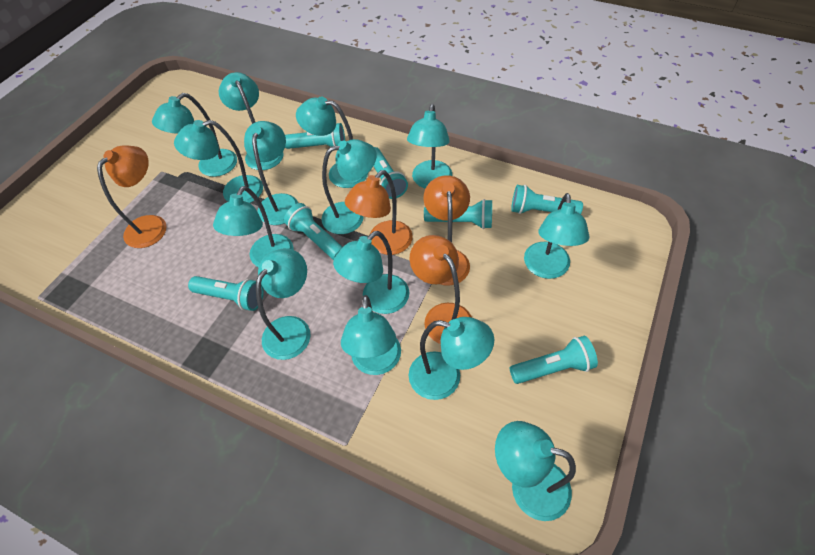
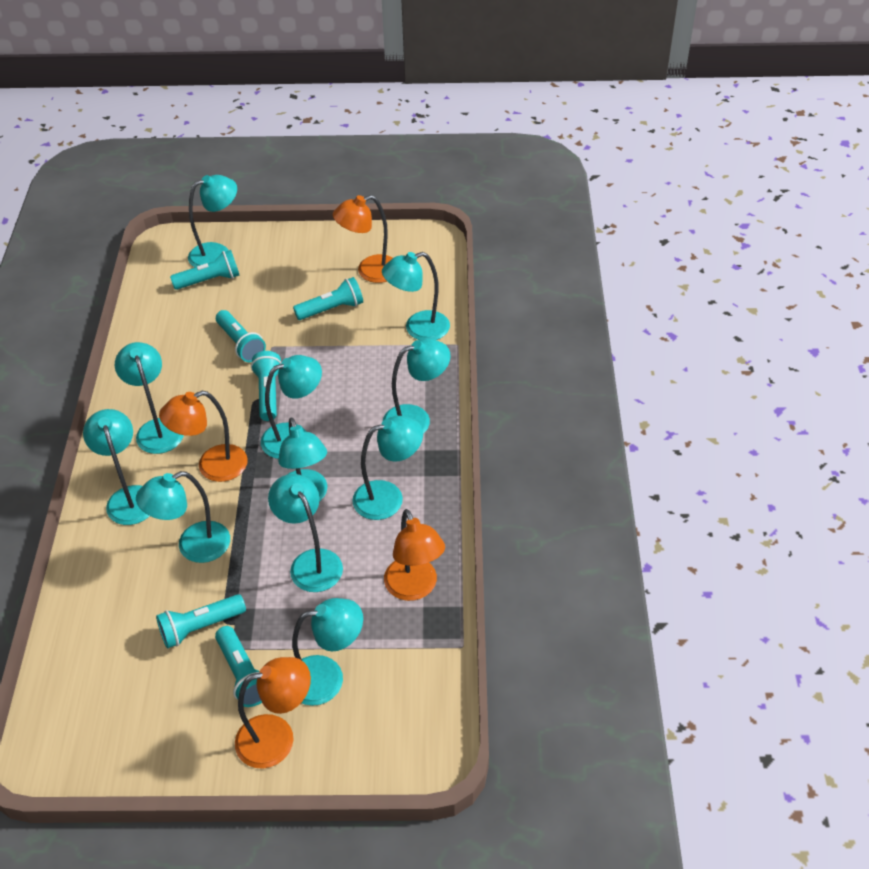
turquoise flashlight: 7 -> 6
turquoise lamp: 14 -> 11

